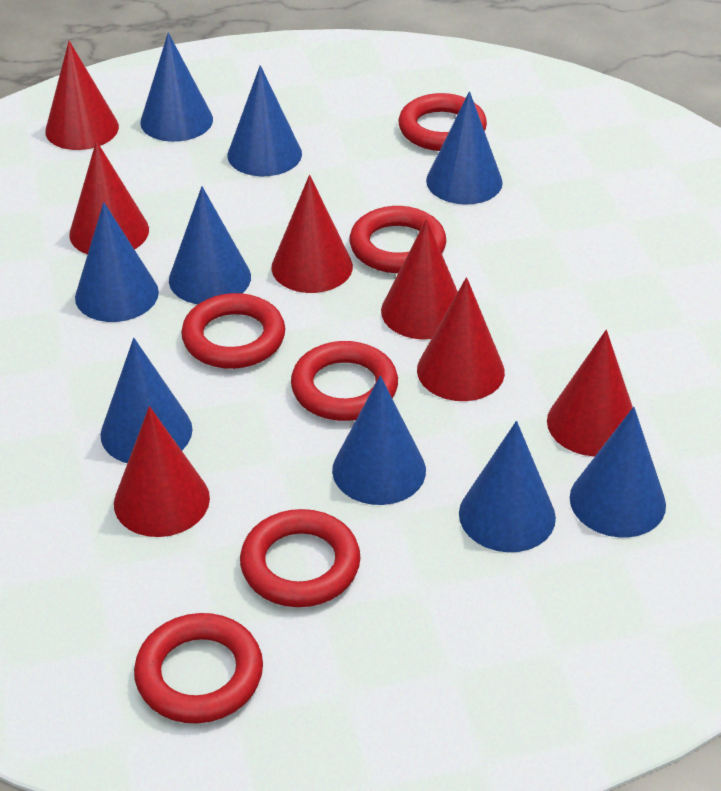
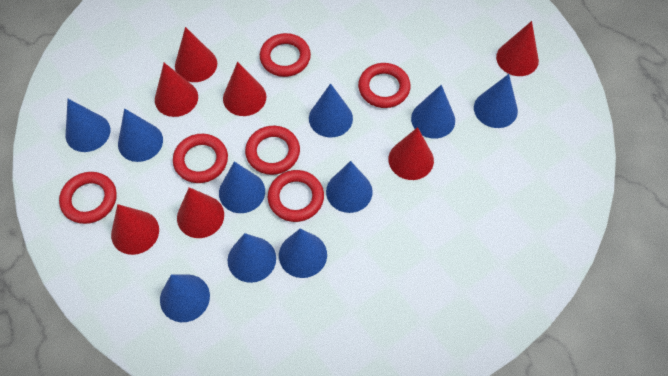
blue cone: 9 -> 10

